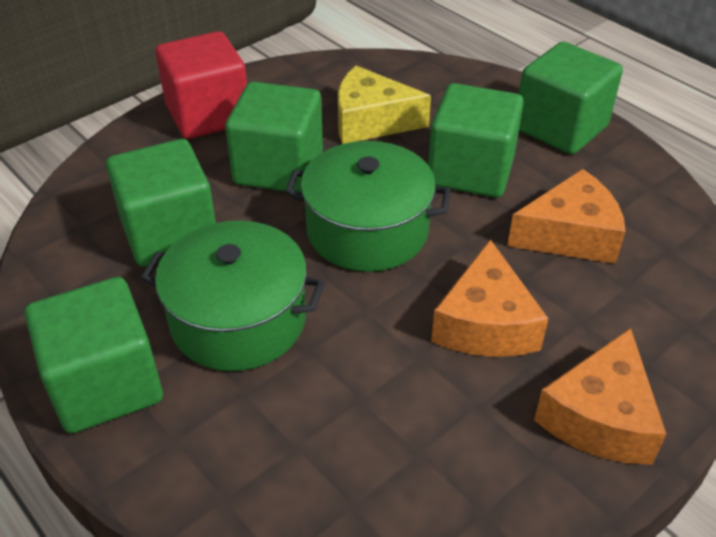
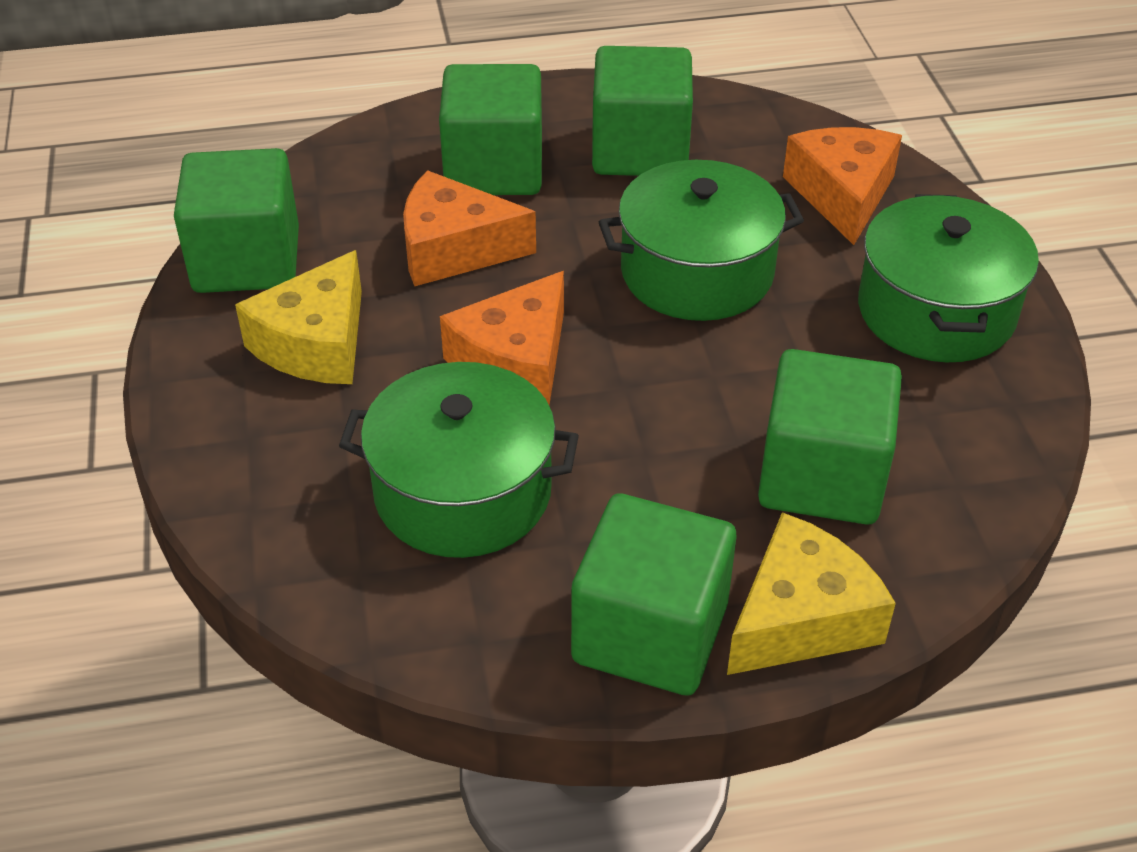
green pot: 2 -> 3
red cube: 1 -> 0
yellow cheese: 1 -> 2

